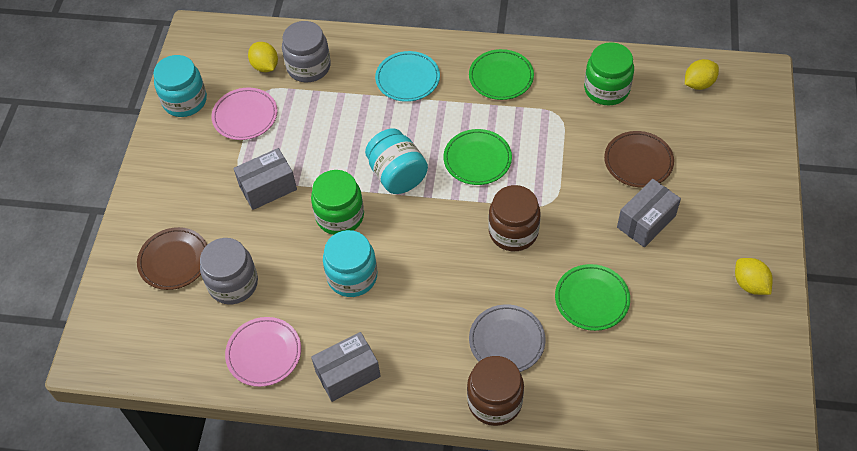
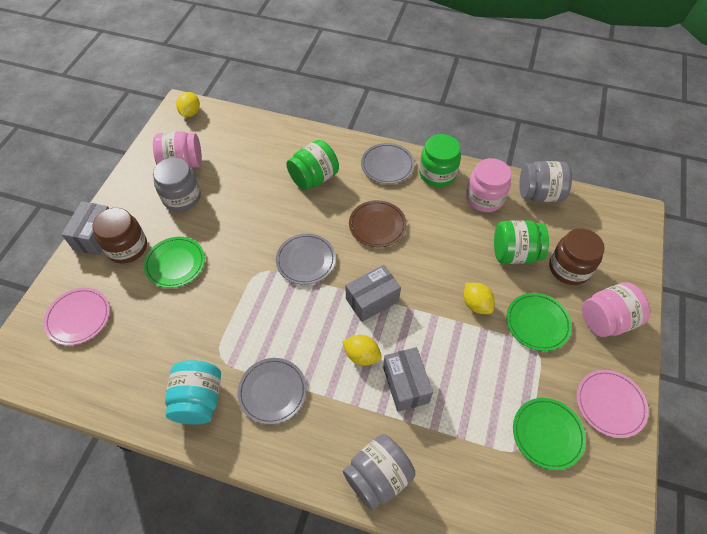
brown plate: 2 -> 1
green jar: 2 -> 3
grey jar: 2 -> 3
grey plate: 1 -> 3
pink jar: 0 -> 3
turquoise jar: 3 -> 1
turquoise plate: 1 -> 0

